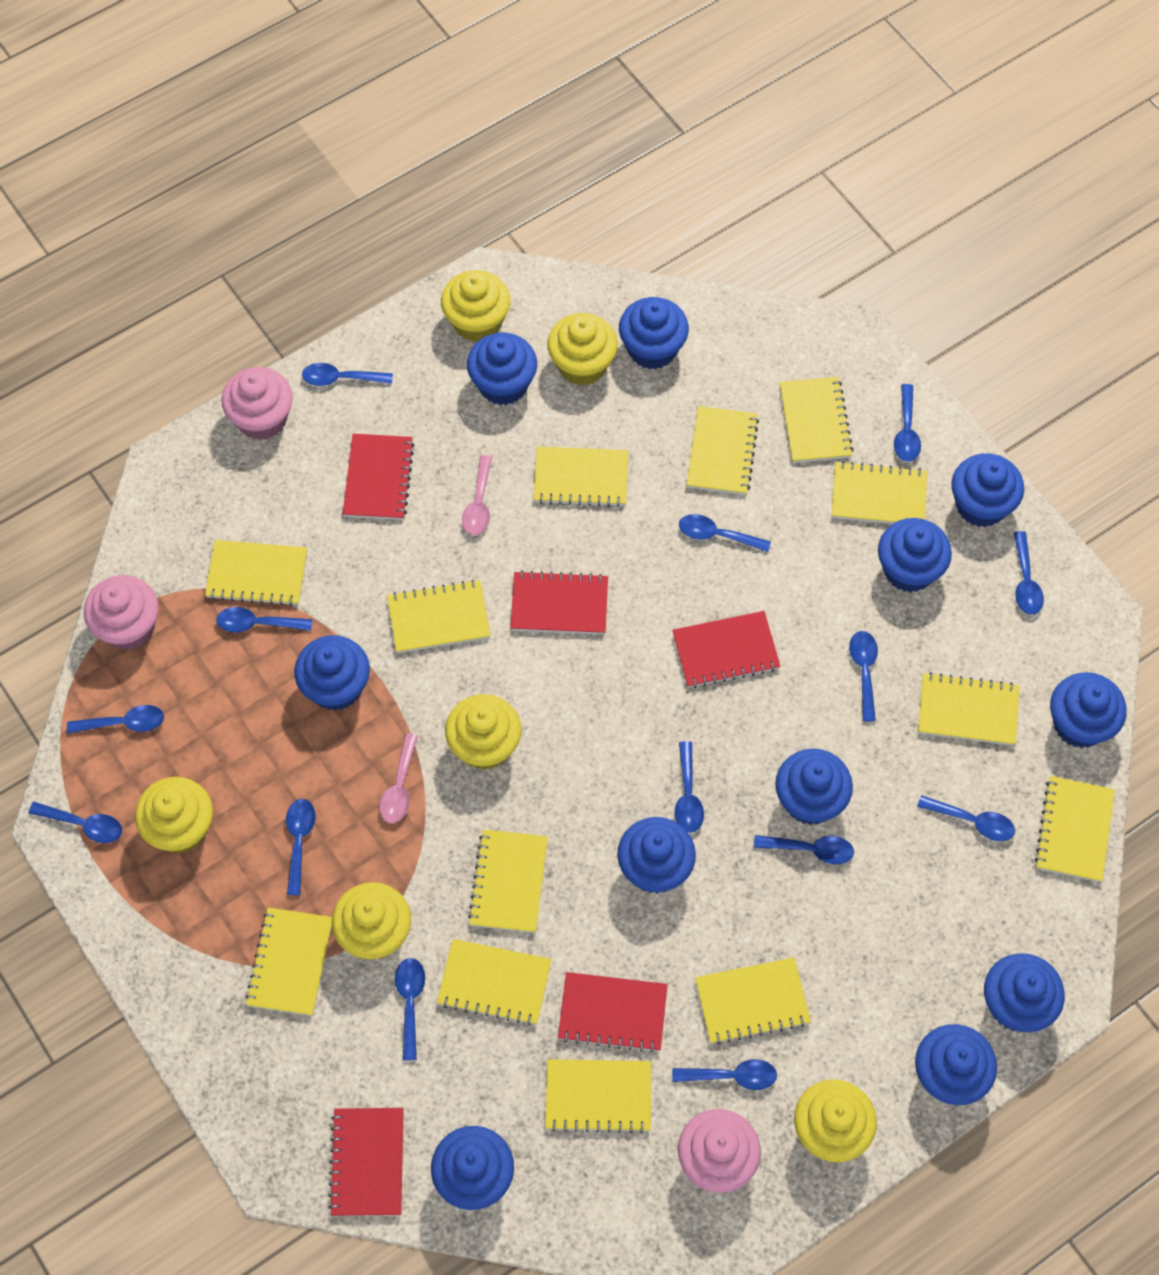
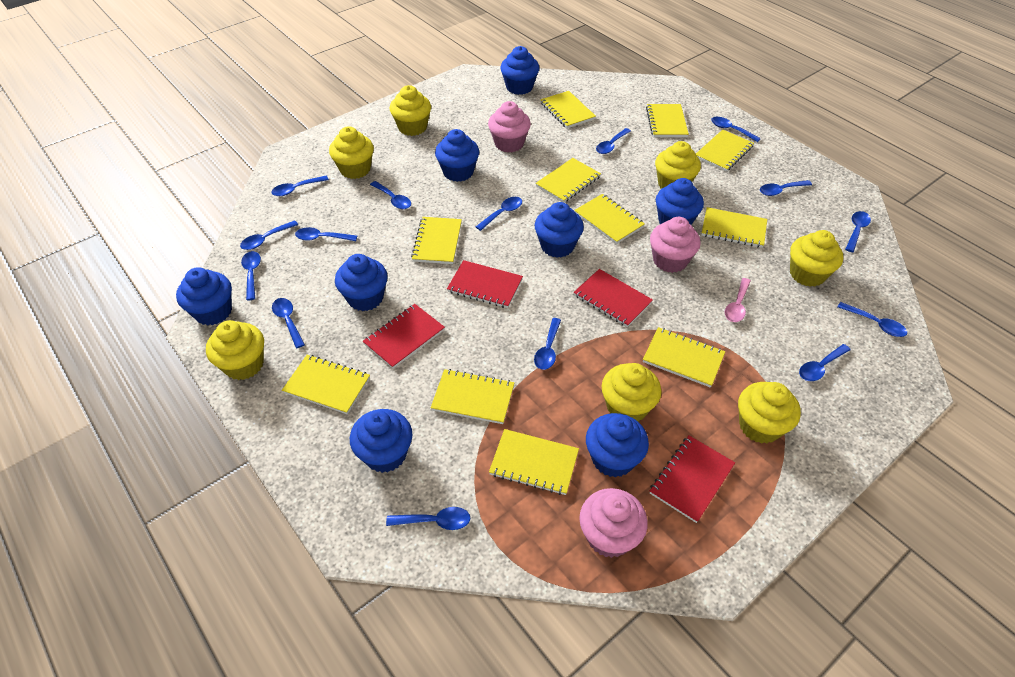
blue cupcake: 11 -> 8
blue spoon: 14 -> 15
pink spoon: 2 -> 1
red notebook: 5 -> 4
yellow cupcake: 6 -> 7
yellow notebook: 13 -> 11

